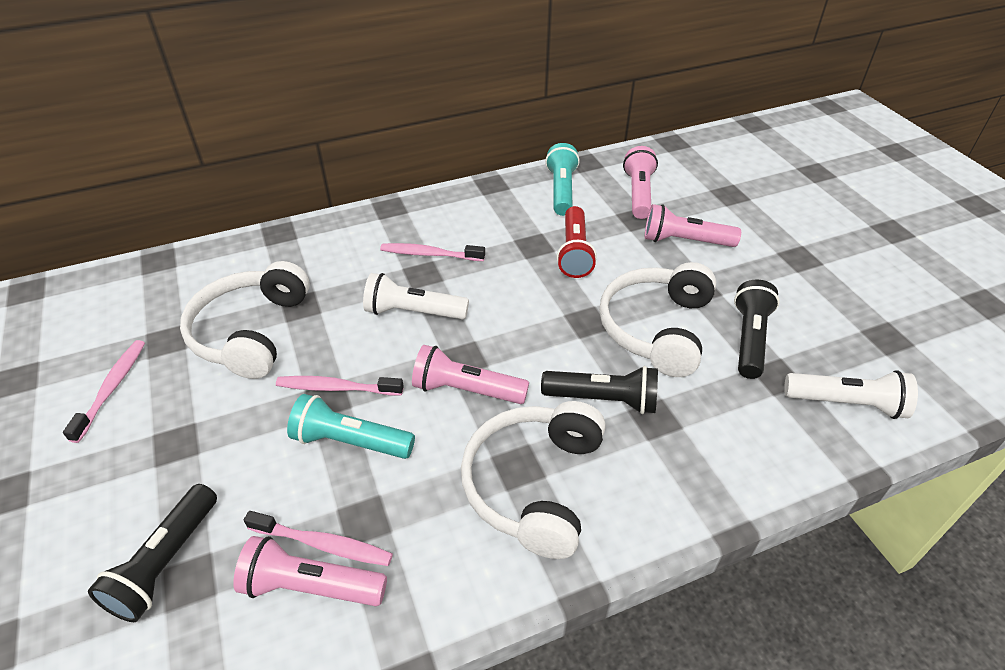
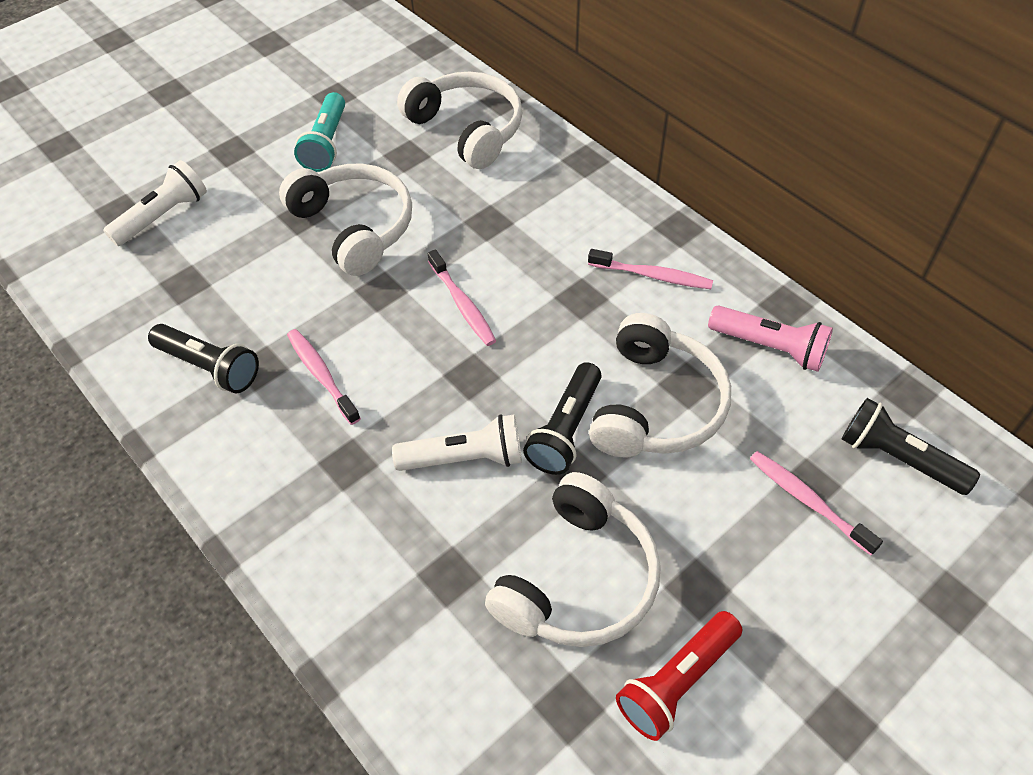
pink flashlight: 4 -> 1
turquoise flashlight: 2 -> 1
white headphones: 3 -> 4

